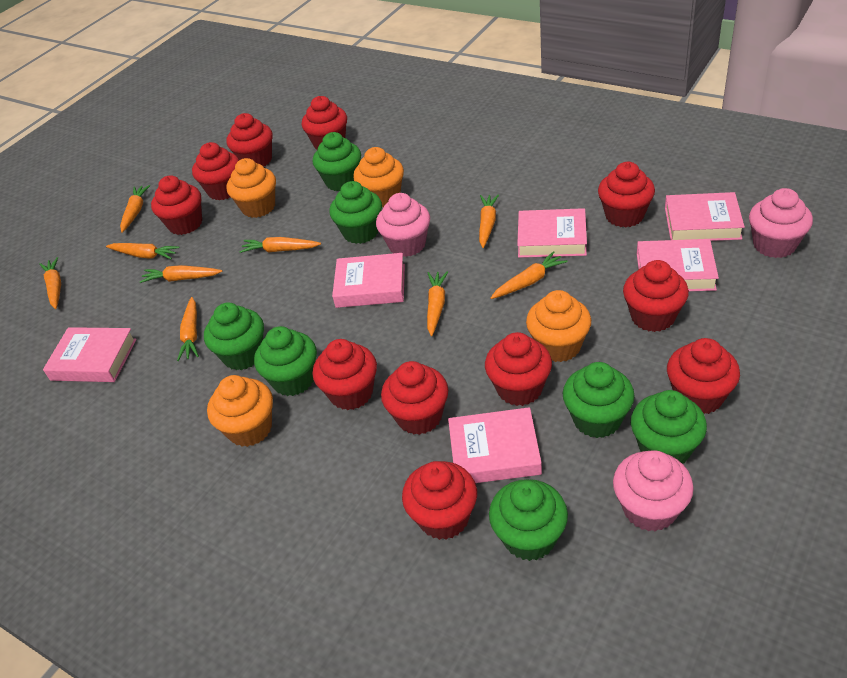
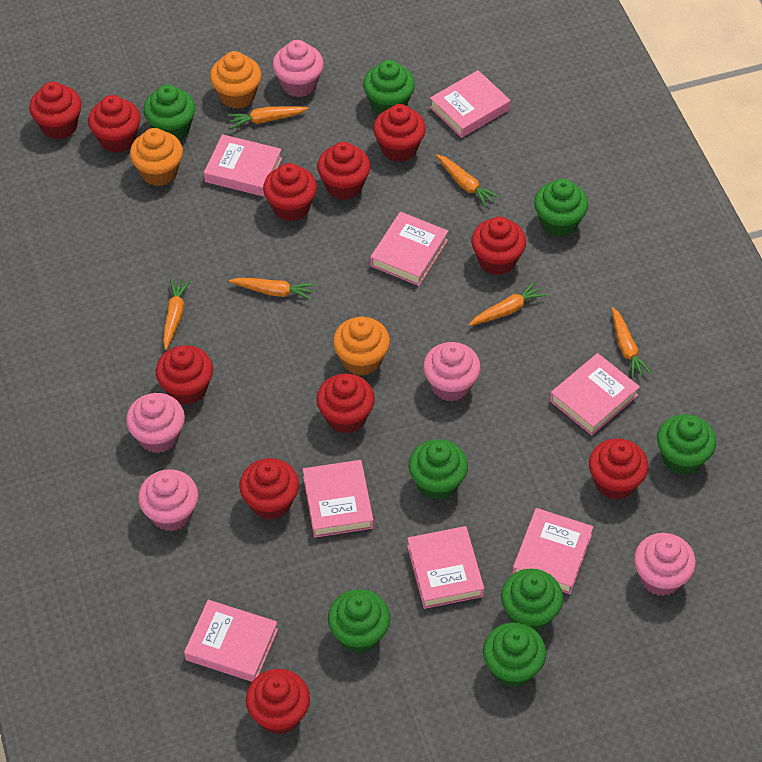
green cupcake: 7 -> 8
orange carrot: 9 -> 6
orange cupcake: 4 -> 3
pink book: 6 -> 8
pink cupcake: 3 -> 5

